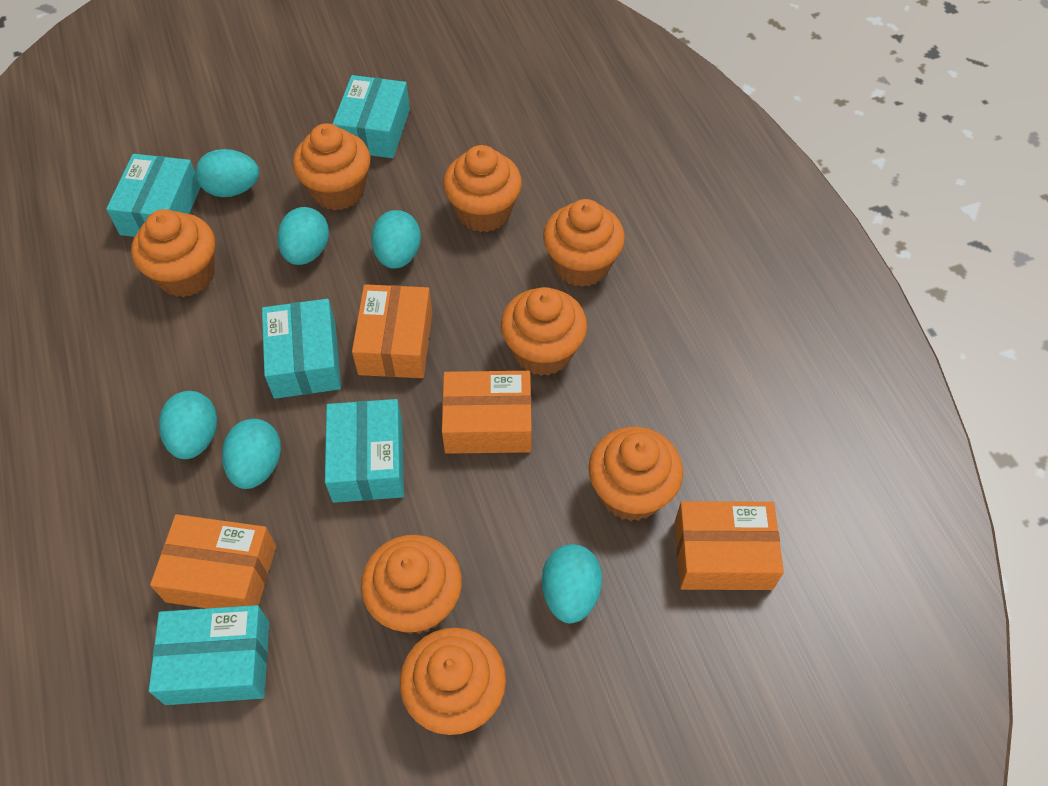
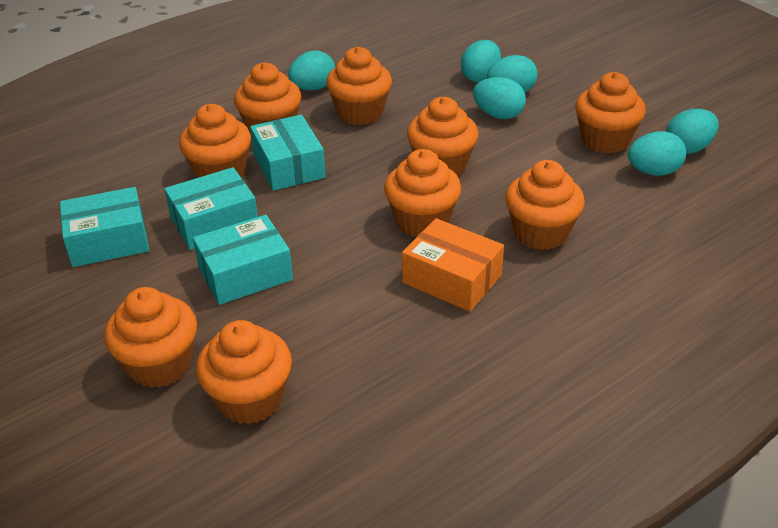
orange box: 4 -> 1
orange cupcake: 8 -> 9
turquoise box: 5 -> 4

